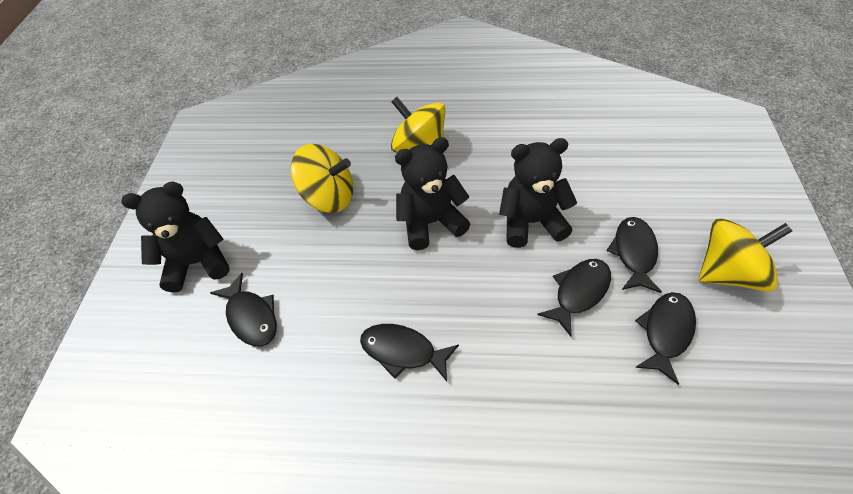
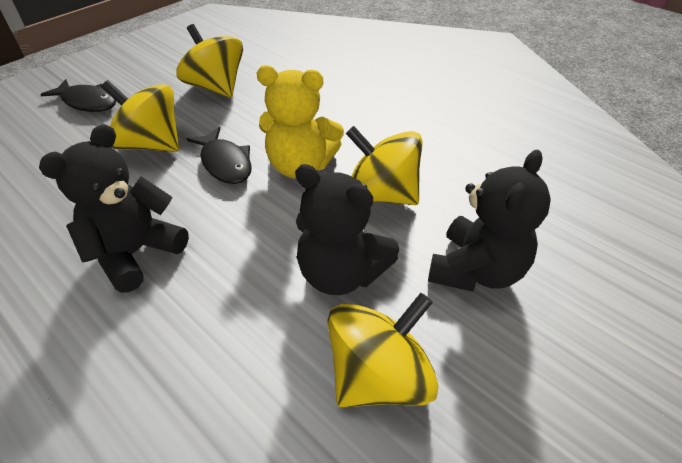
black fish: 5 -> 2
yellow spinning top: 3 -> 4
yellow teddy bear: 0 -> 1

